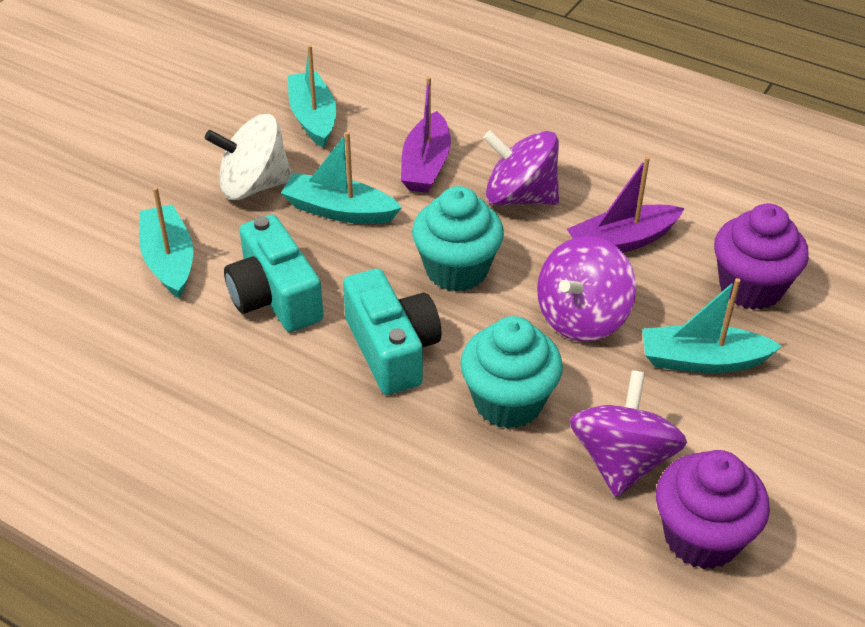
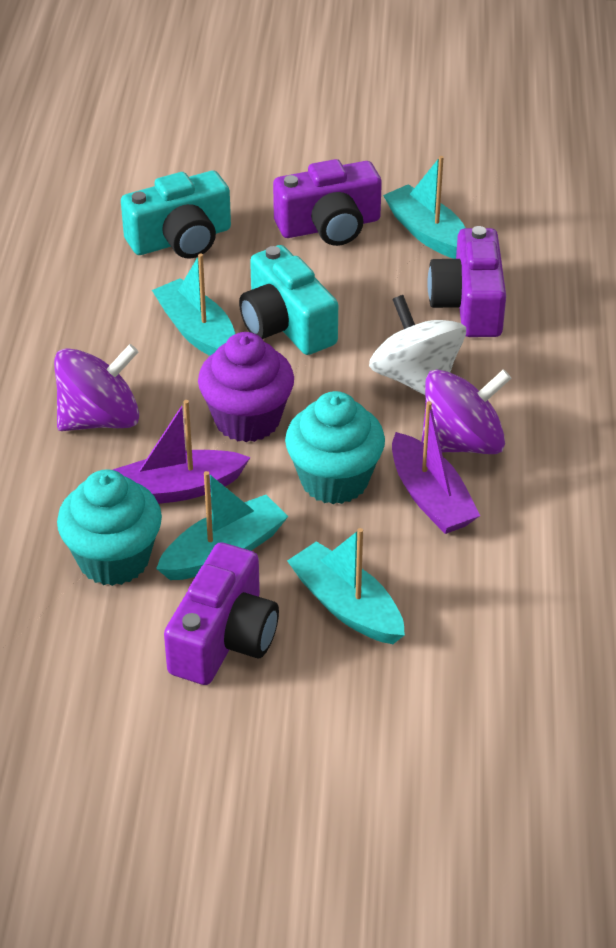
purple camera: 0 -> 3
purple cupcake: 2 -> 1
purple spinning top: 3 -> 2

